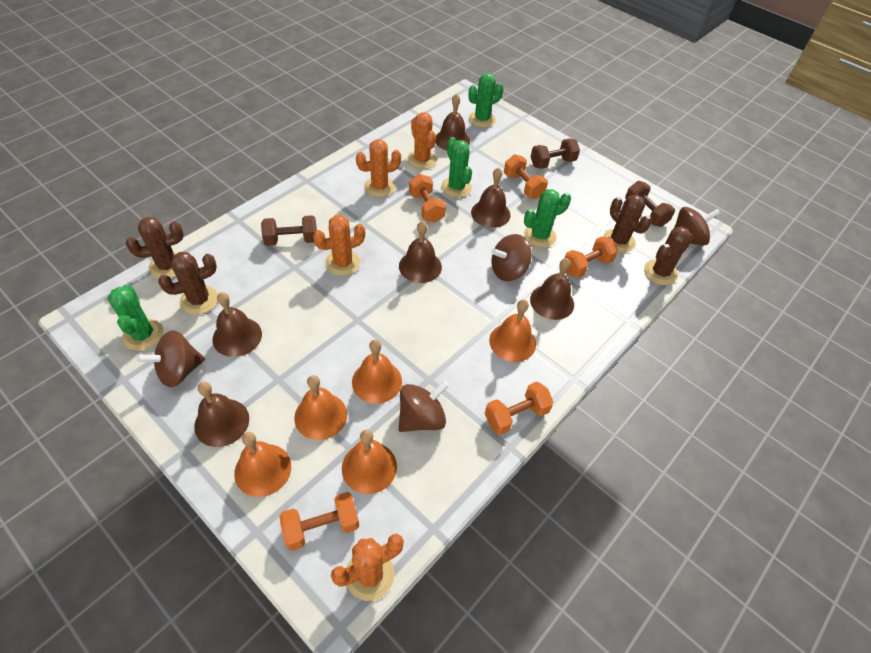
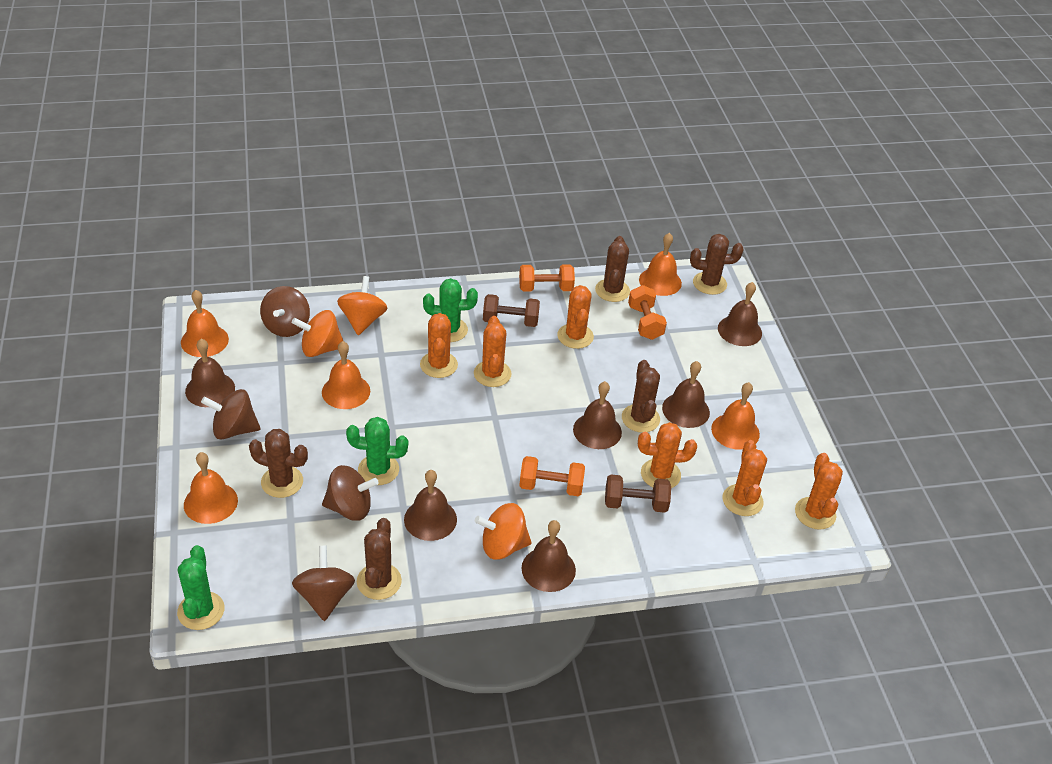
brown cactus: 4 -> 5
brown dumbbell: 3 -> 2
green cactus: 4 -> 3
orange cactus: 4 -> 6
orange dumbbell: 5 -> 3
orange spinning top: 0 -> 3

